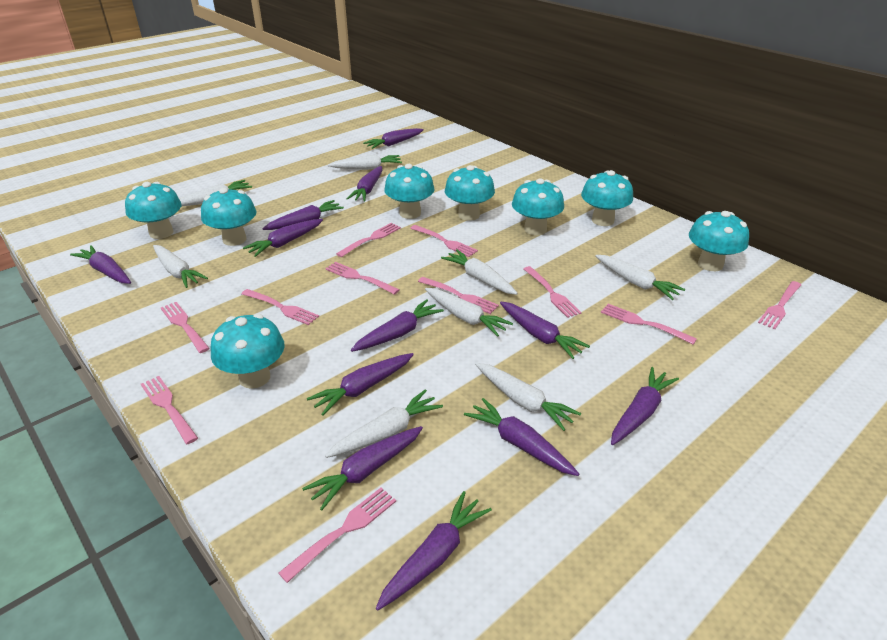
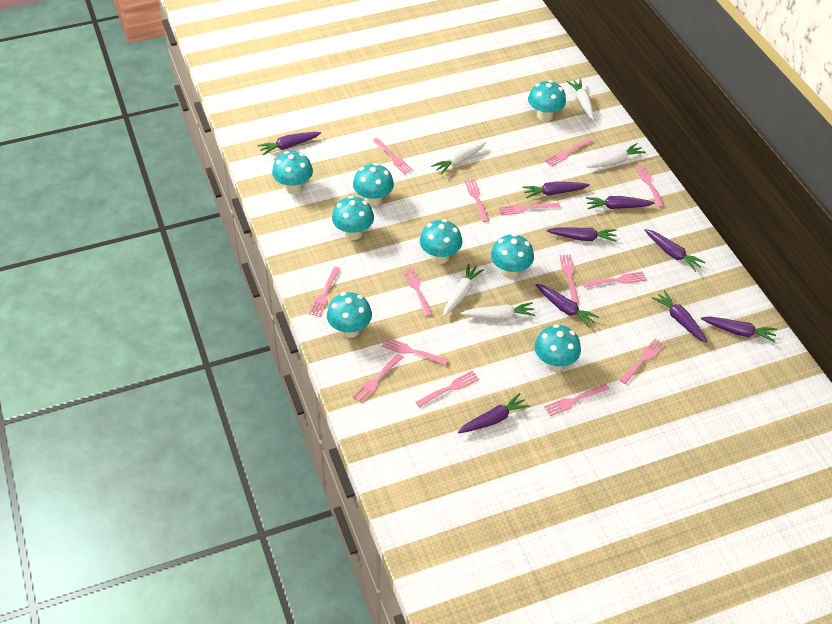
pink fork: 11 -> 14
purple carrot: 12 -> 9
white carrot: 8 -> 5

